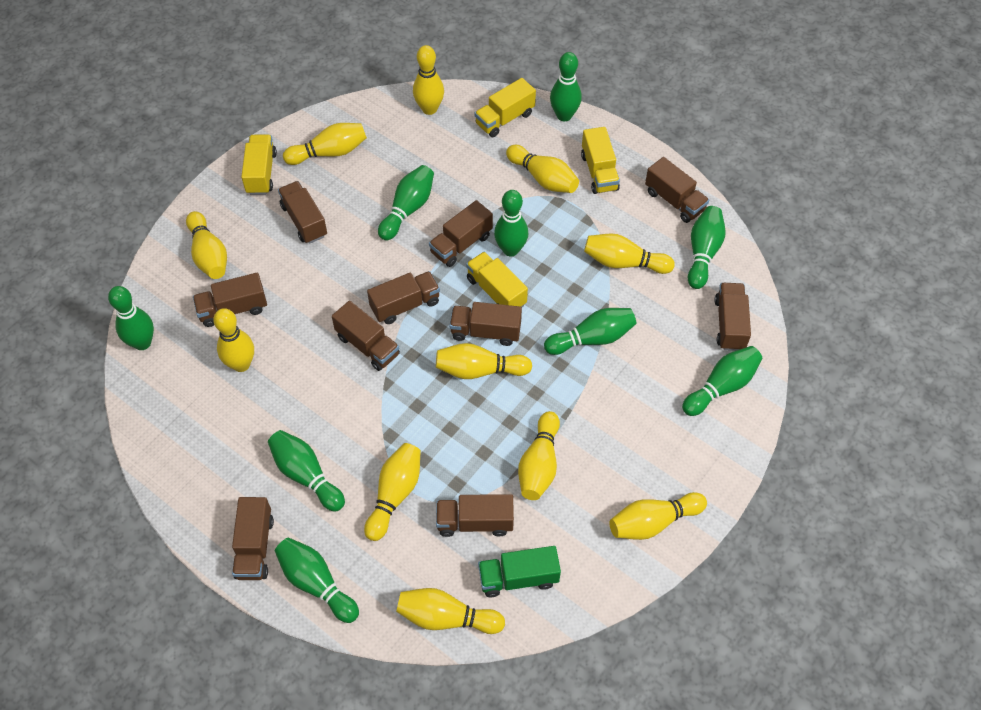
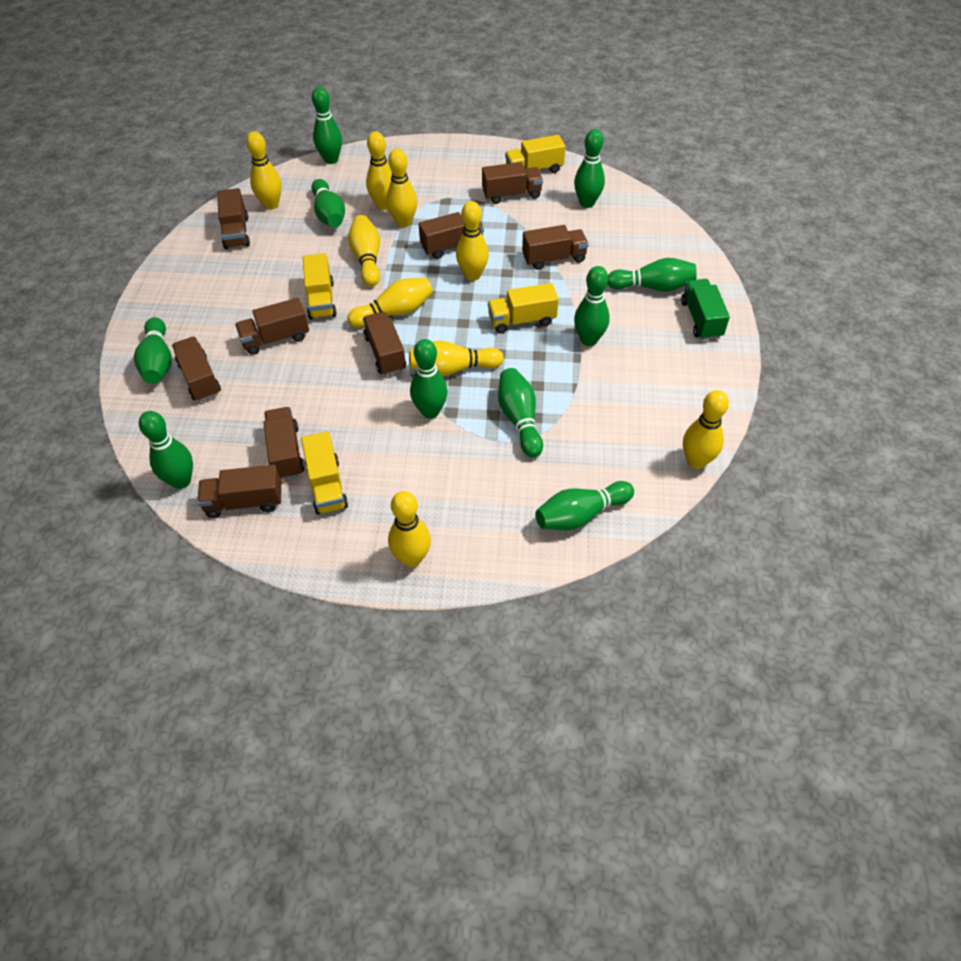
brown truck: 10 -> 9
green bowling pin: 9 -> 10
yellow bowling pin: 11 -> 9

